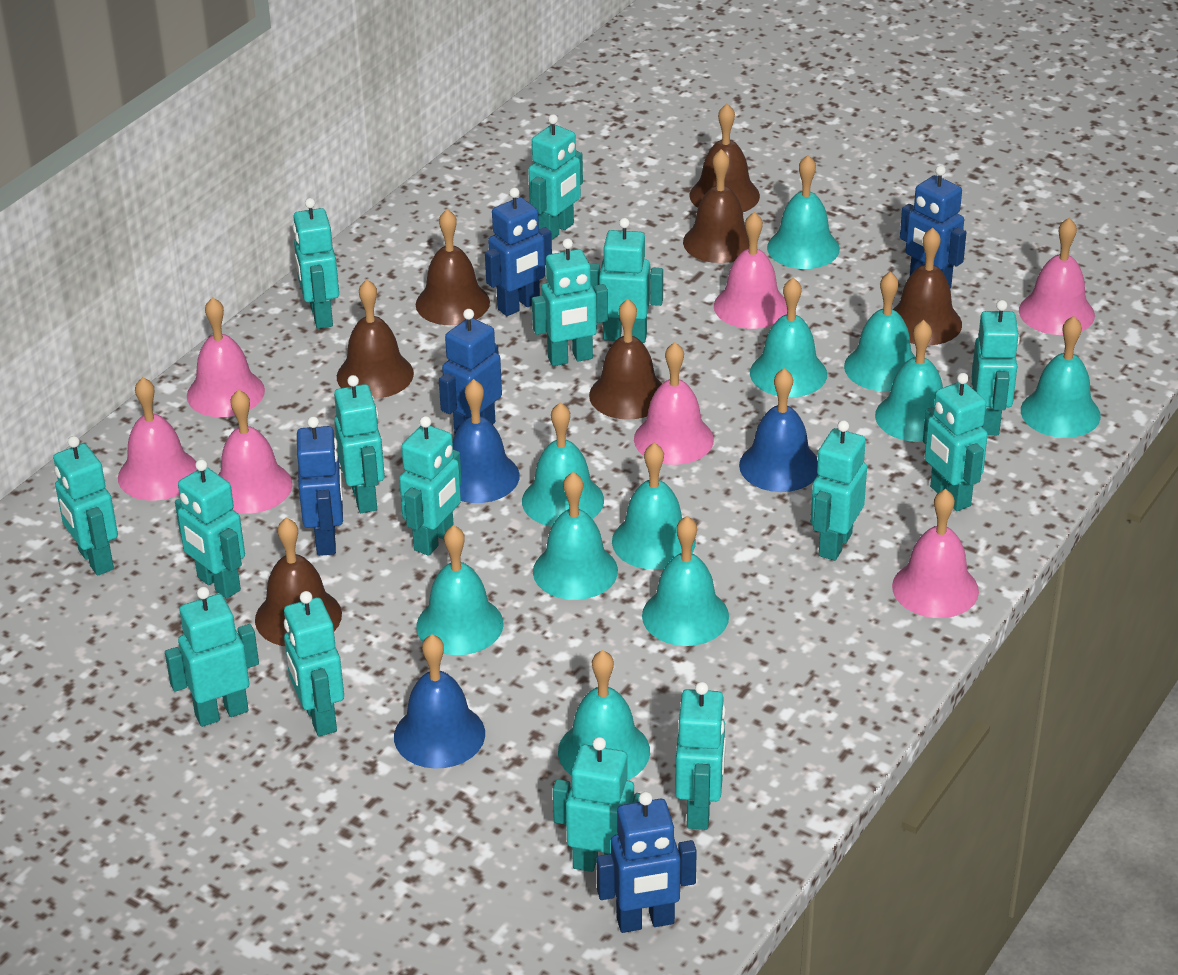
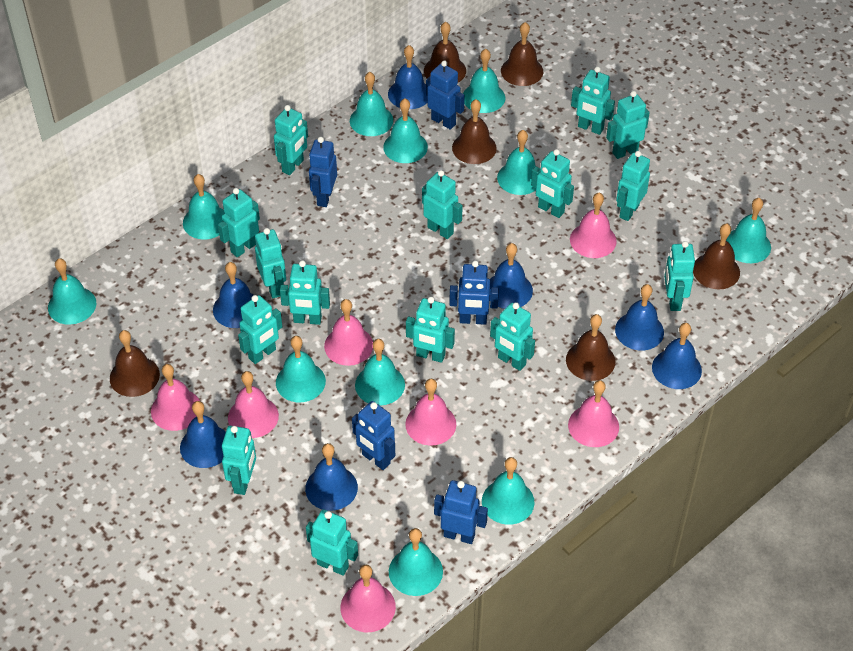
blue bell: 3 -> 7
brown bell: 7 -> 6

